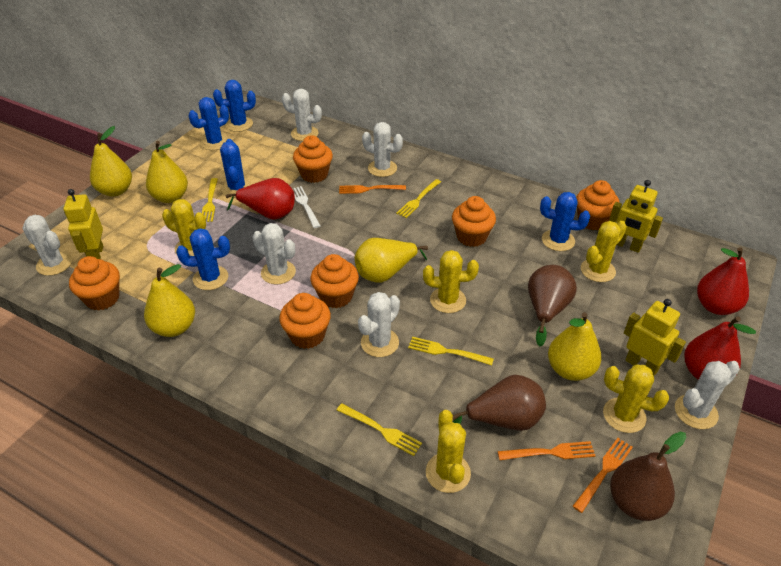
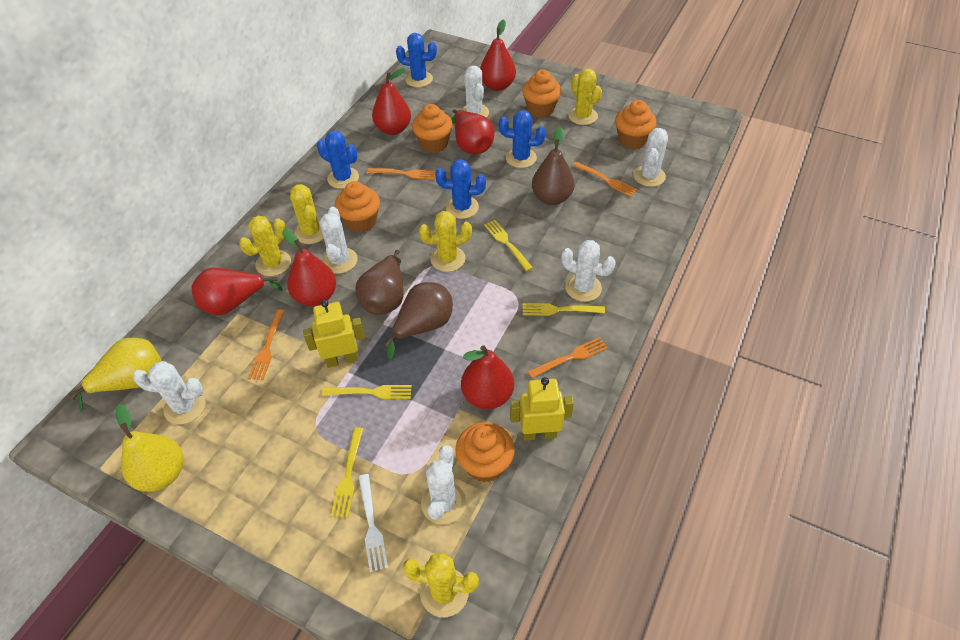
blue cactus: 5 -> 4
orange cupcake: 6 -> 5
orange fork: 3 -> 4
red pear: 3 -> 6
yellow pear: 5 -> 2
yellow robot: 3 -> 2

